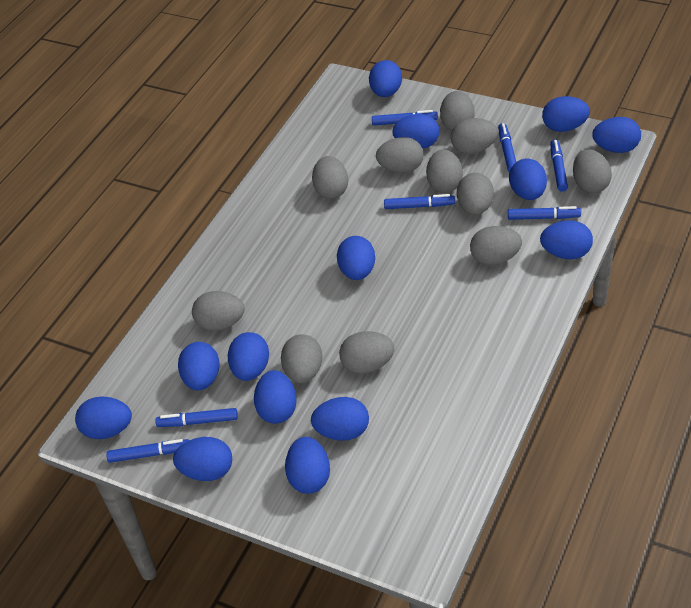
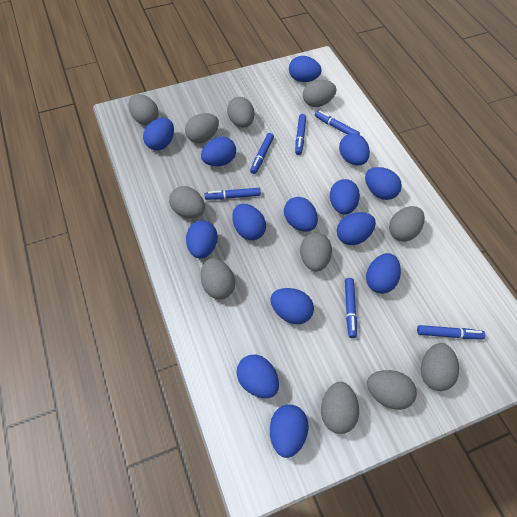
blue marker: 7 -> 6

